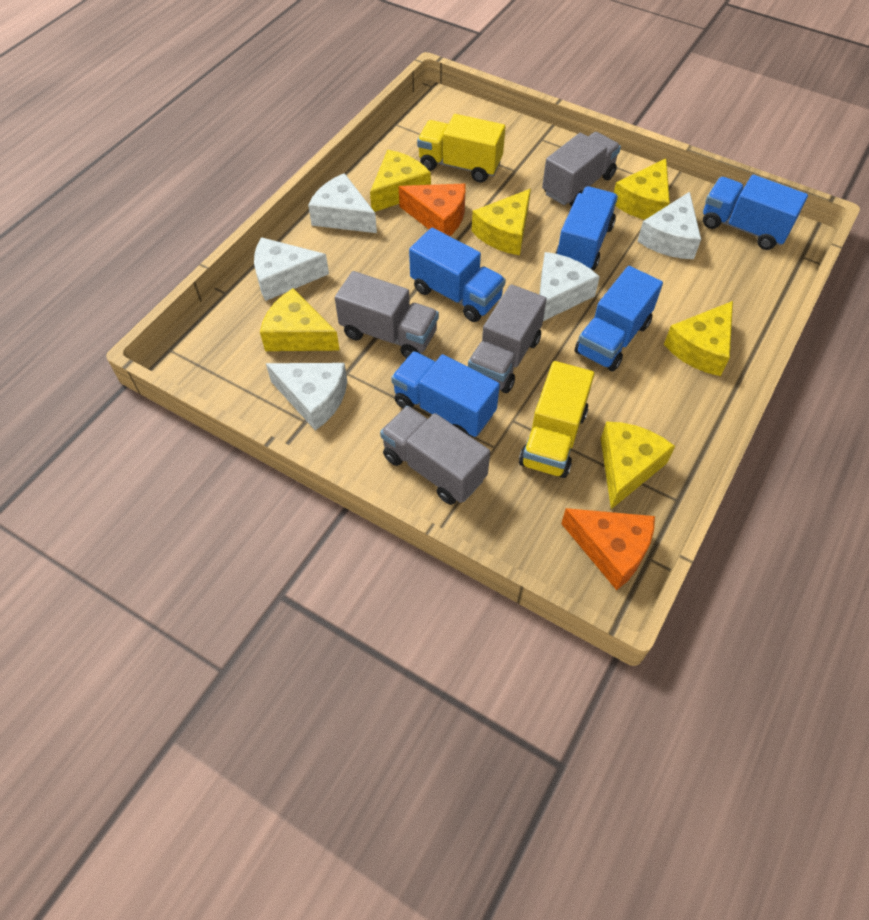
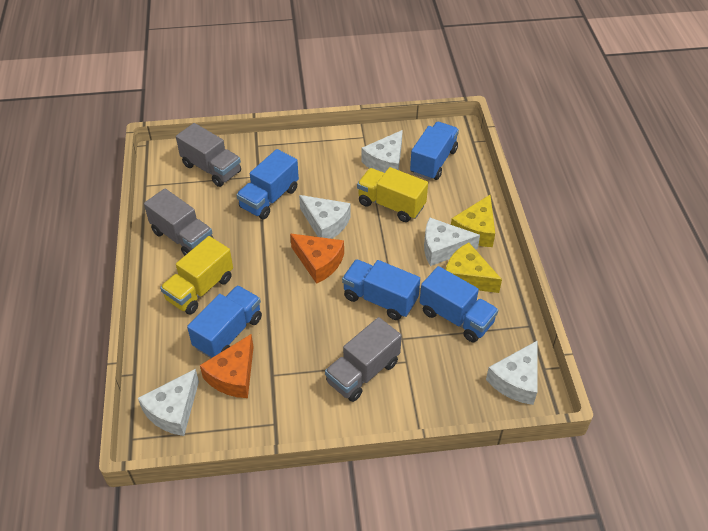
grey truck: 4 -> 3
yellow cheese: 6 -> 2

